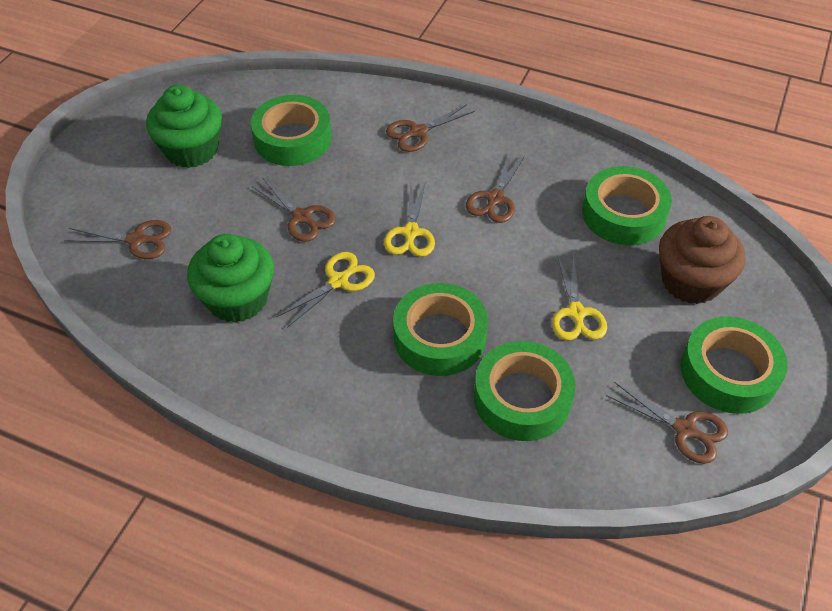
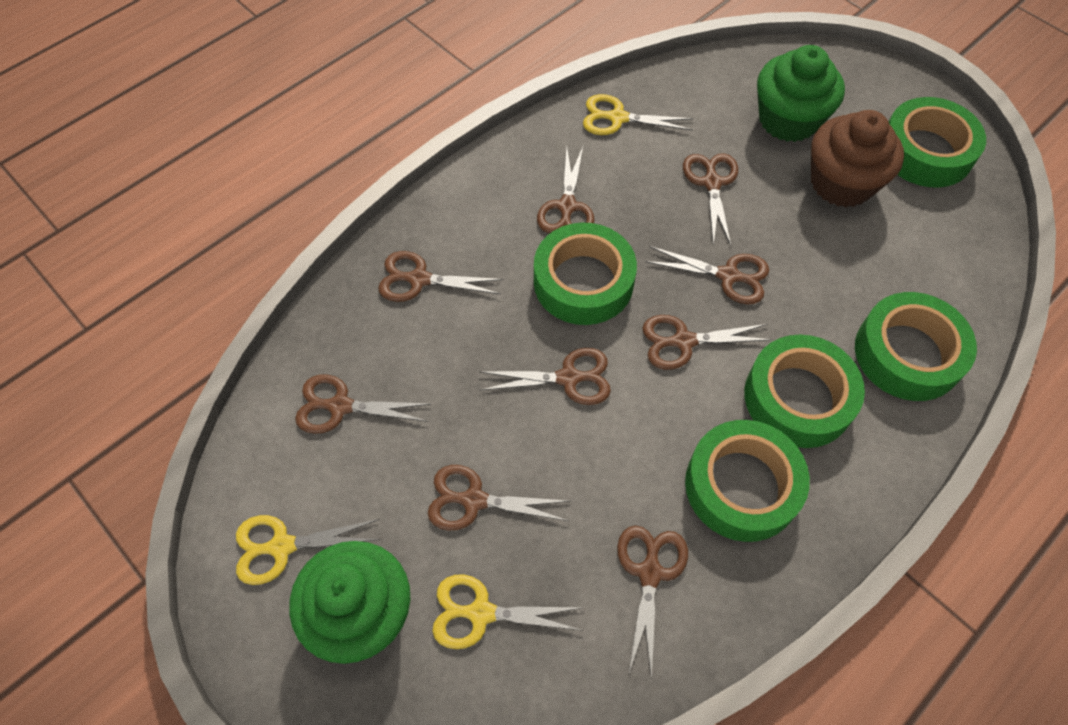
brown scissors: 5 -> 9

